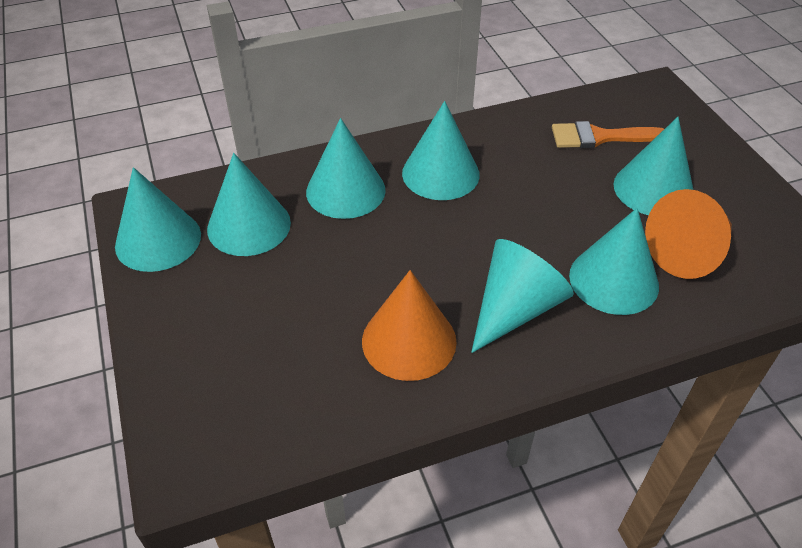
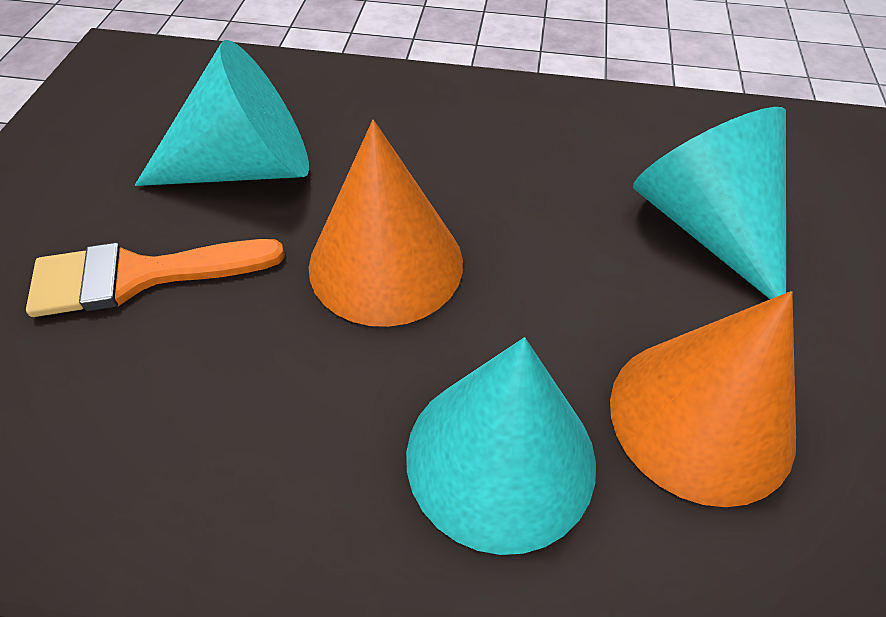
turquoise cone: 7 -> 3

